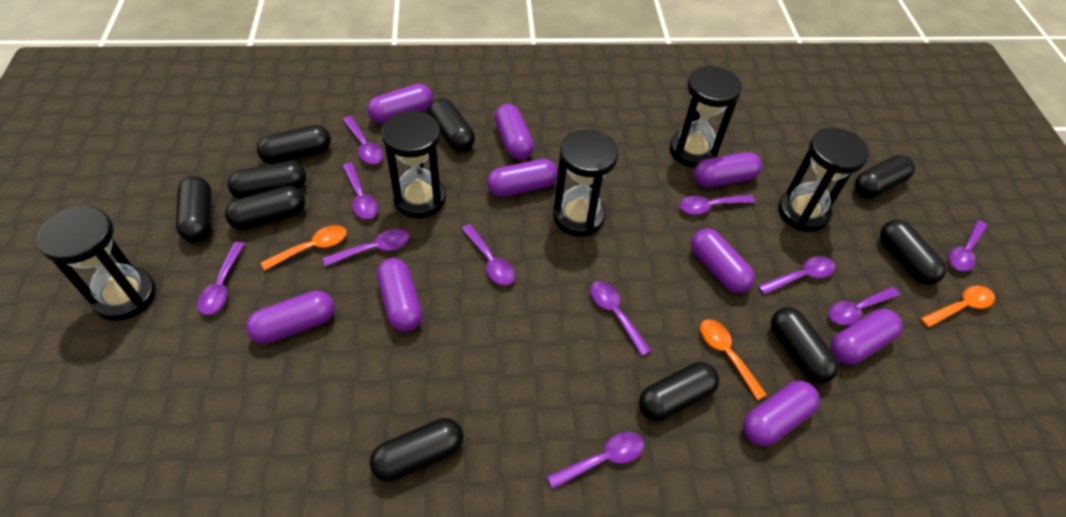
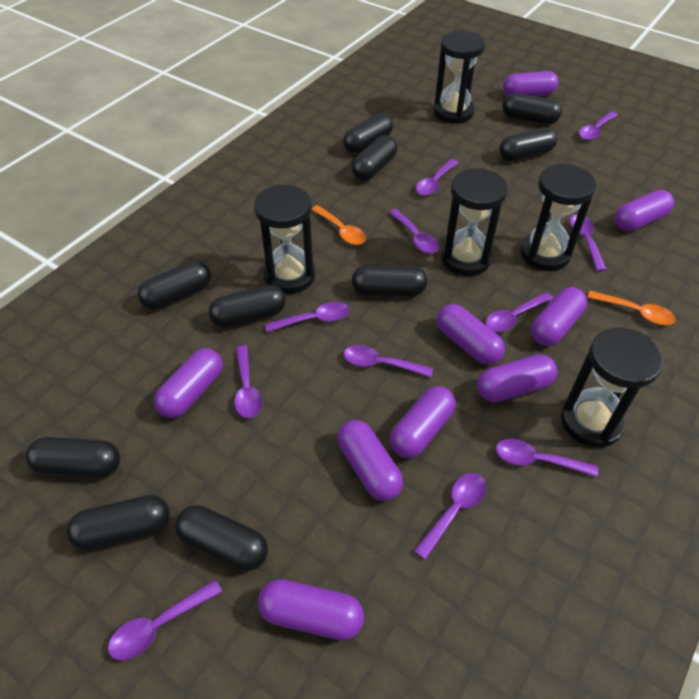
orange spoon: 3 -> 2

